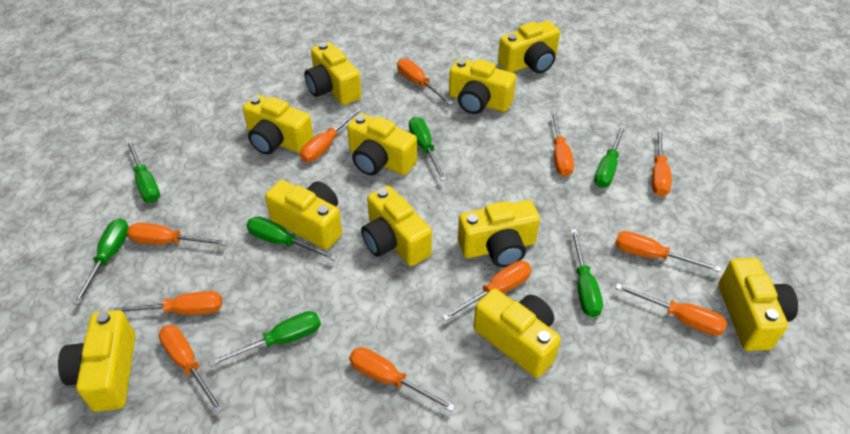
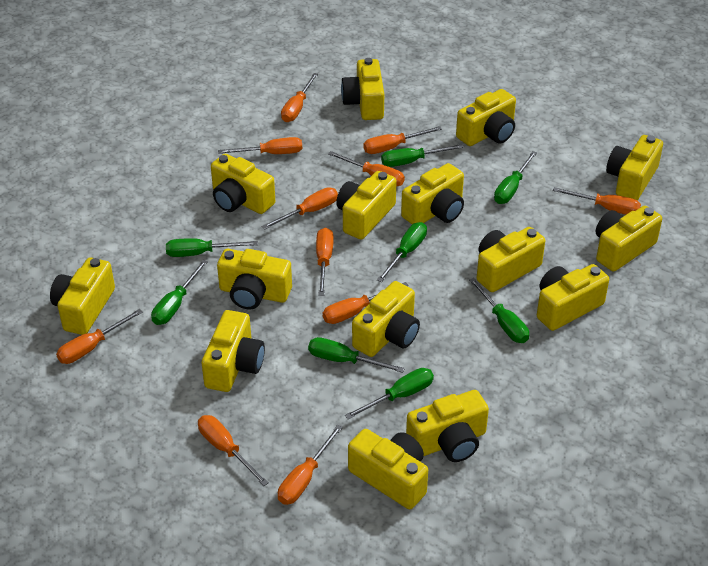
green screwdriver: 7 -> 8
yellow camera: 11 -> 15

